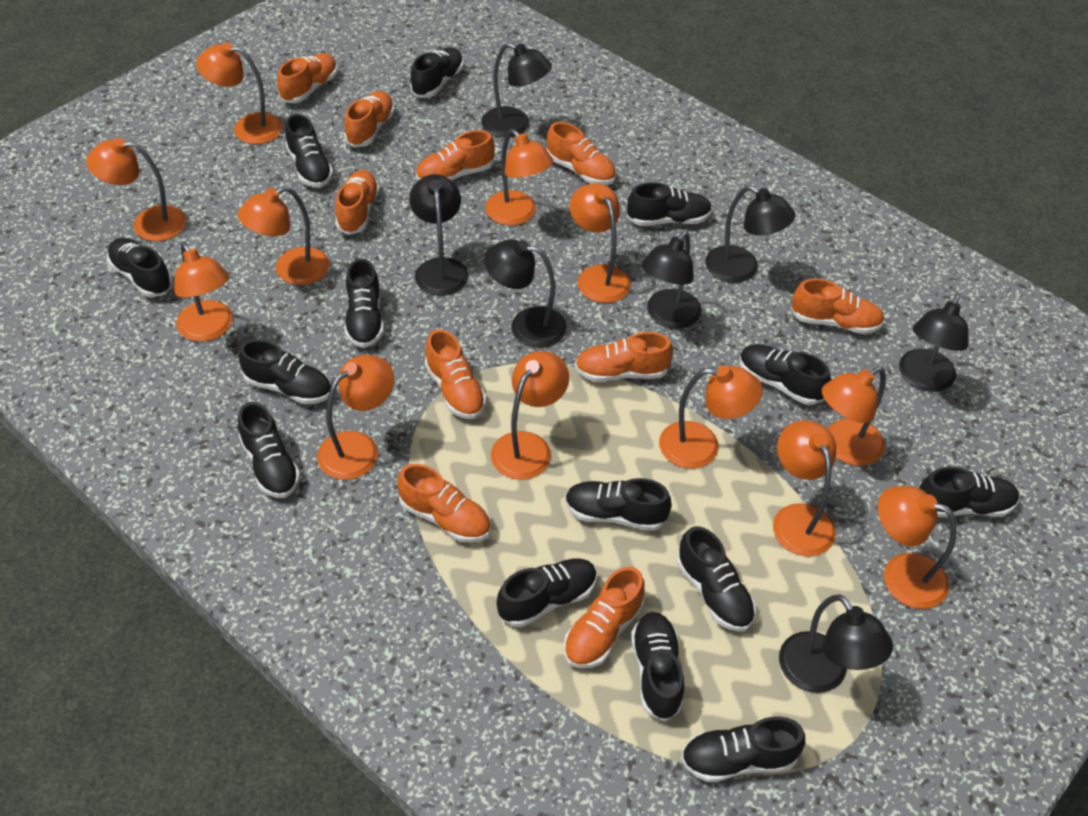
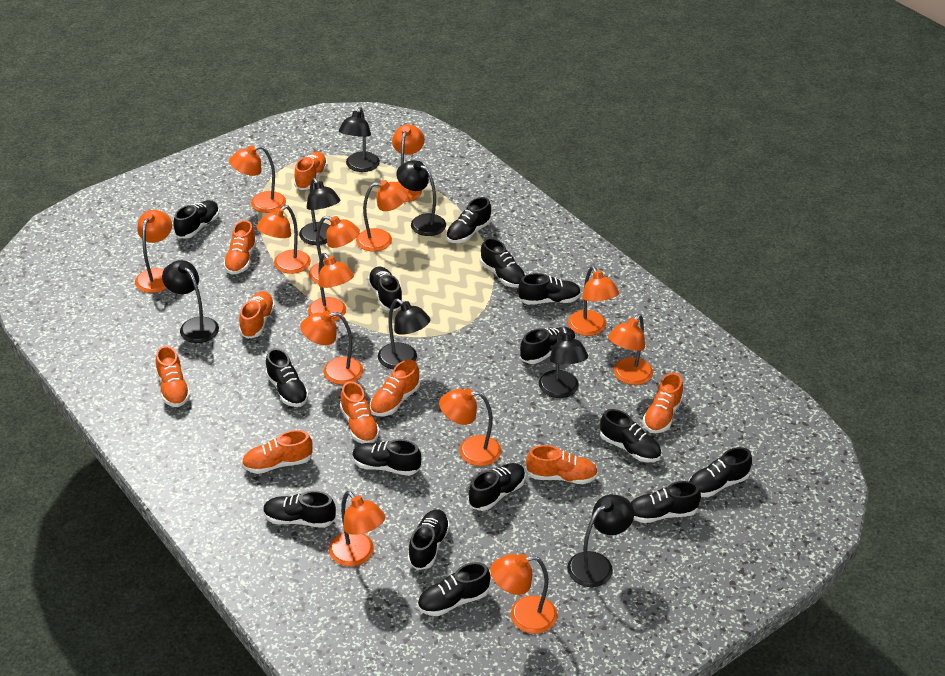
black shoe: 14 -> 15
orange lamp: 12 -> 13
orange shoe: 10 -> 9

